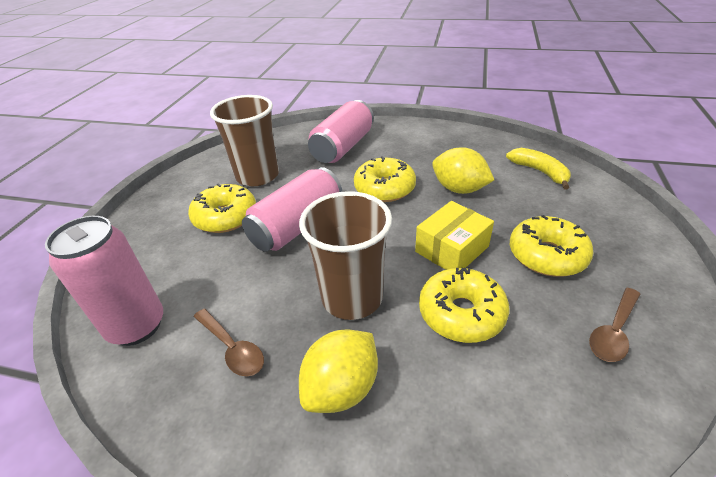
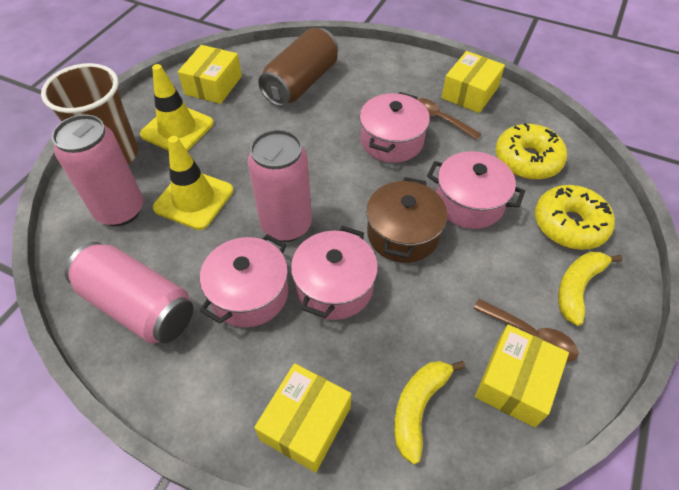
brown can: 0 -> 1
brown cup: 2 -> 1
brown pot: 0 -> 1
pink pot: 0 -> 4
yellow banana: 1 -> 2
yellow box: 1 -> 4
yellow donut: 4 -> 2
yellow lemon: 2 -> 0
yellow traffic cone: 0 -> 2

